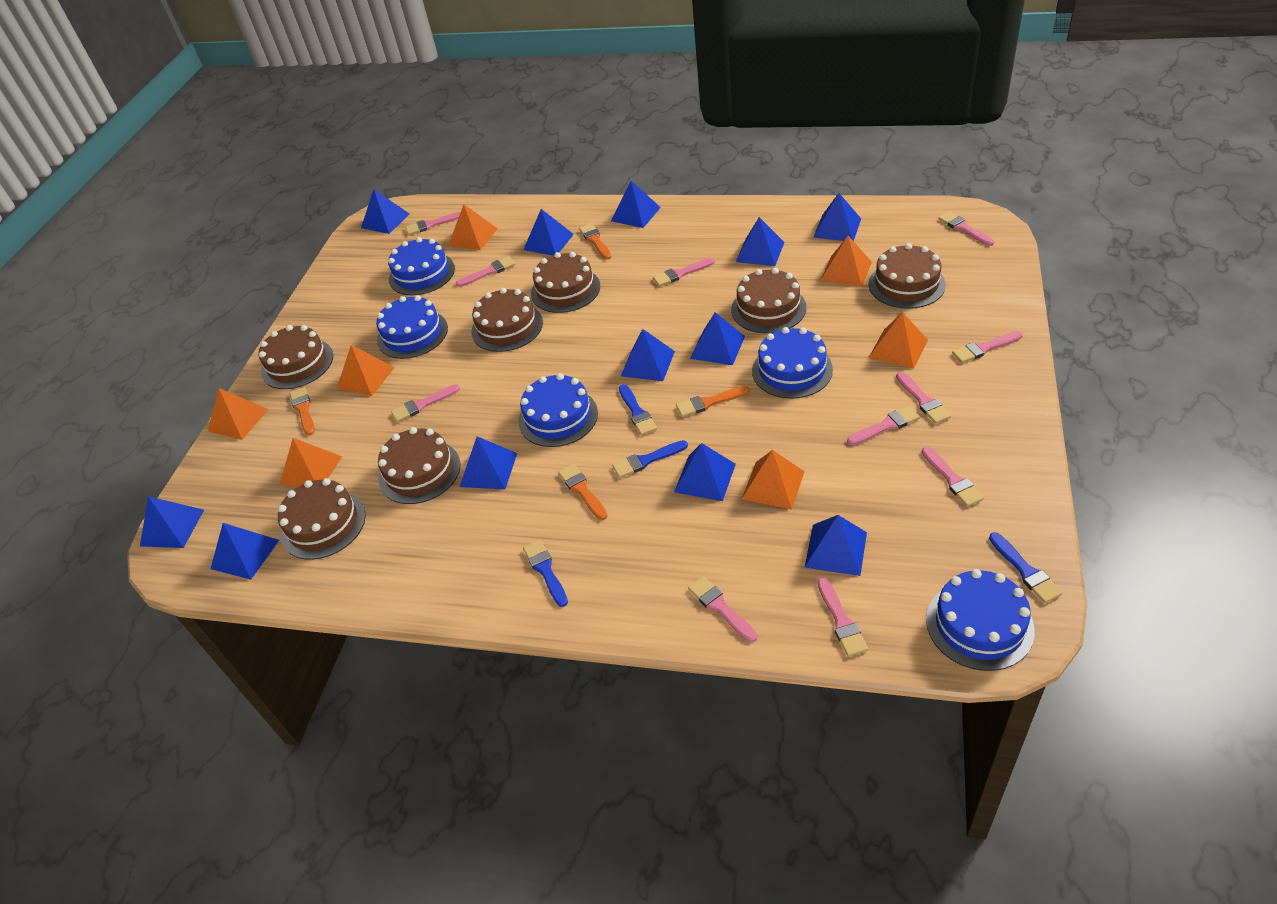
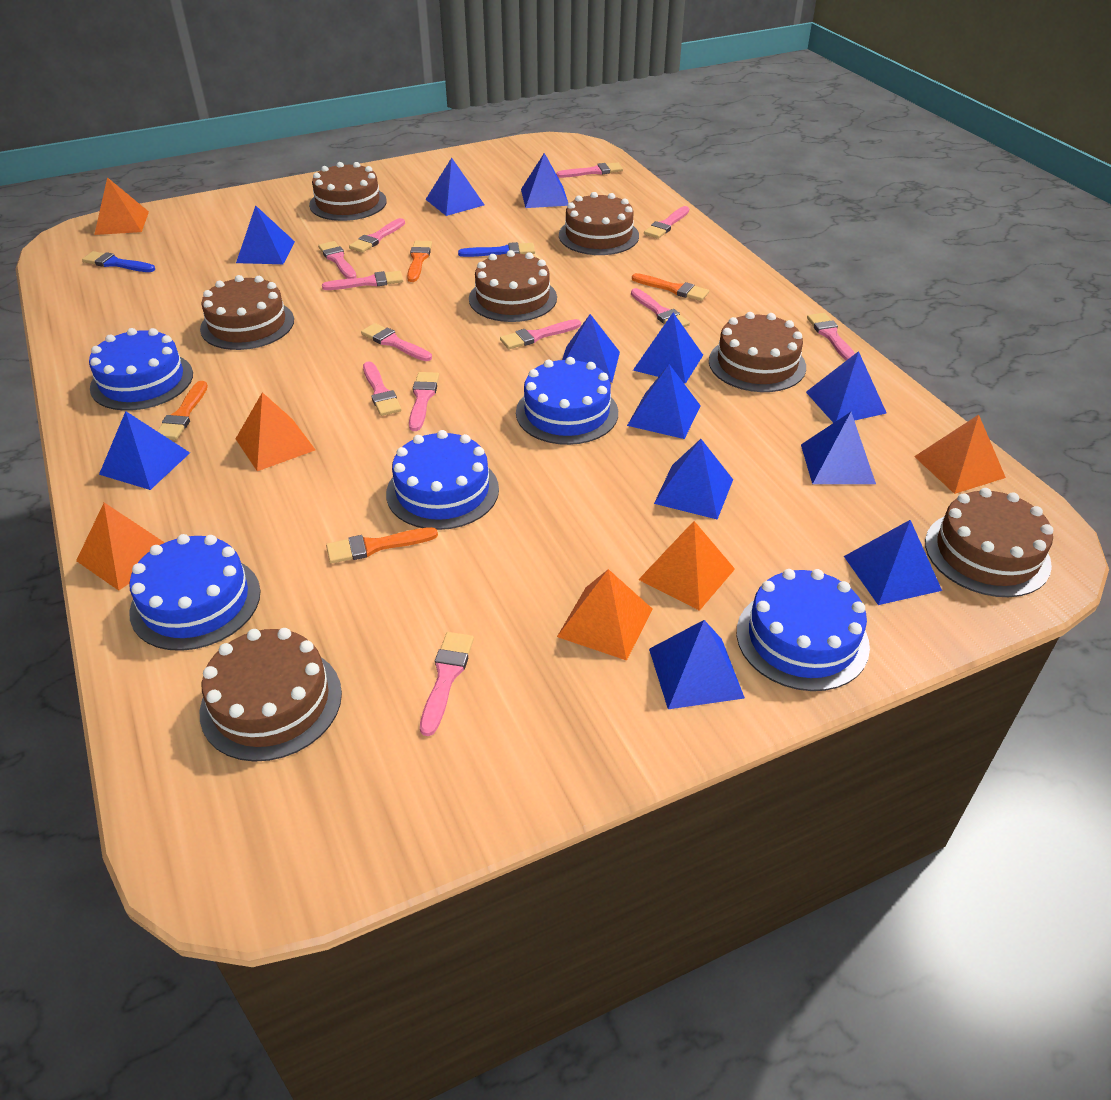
blue brush: 4 -> 2
orange pyramid: 7 -> 6
pink brush: 11 -> 12

